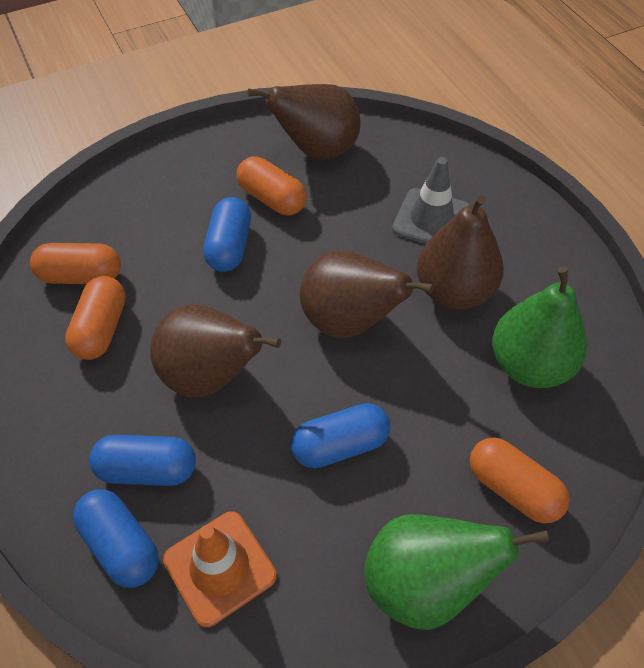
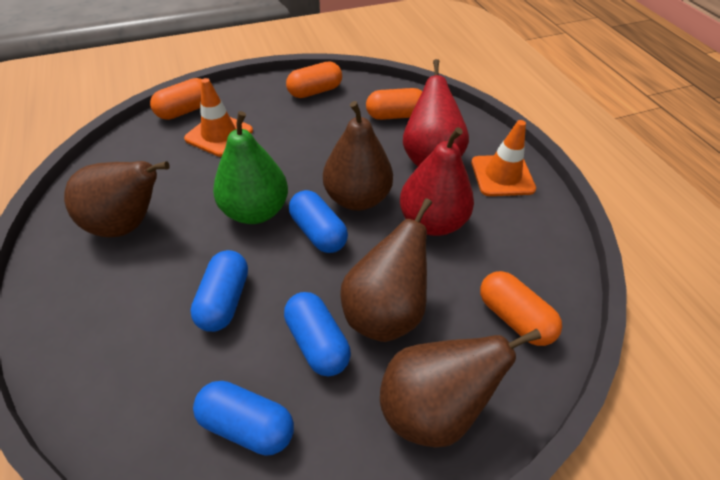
green pear: 2 -> 1
grey traffic cone: 1 -> 0
orange traffic cone: 1 -> 2
red pear: 0 -> 2

